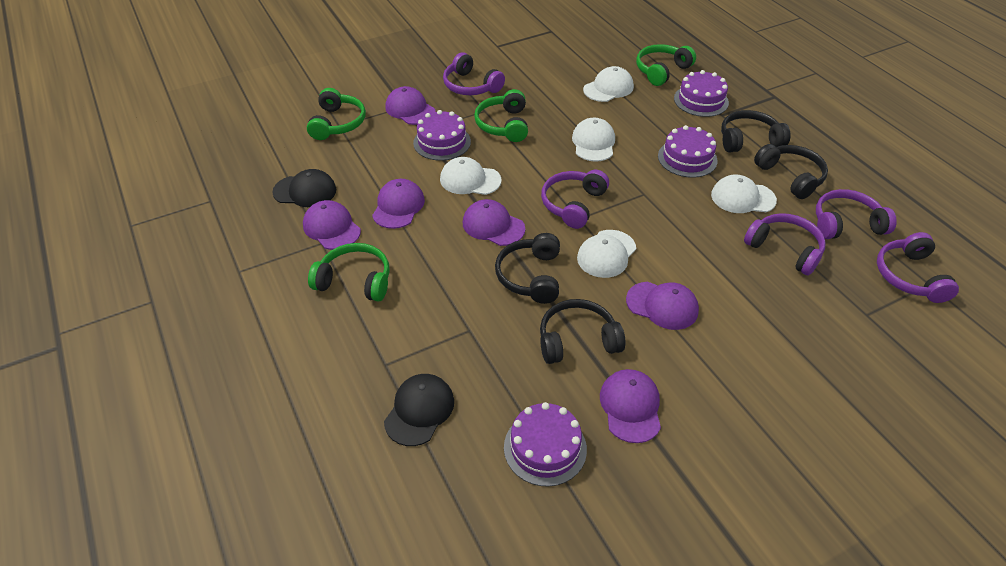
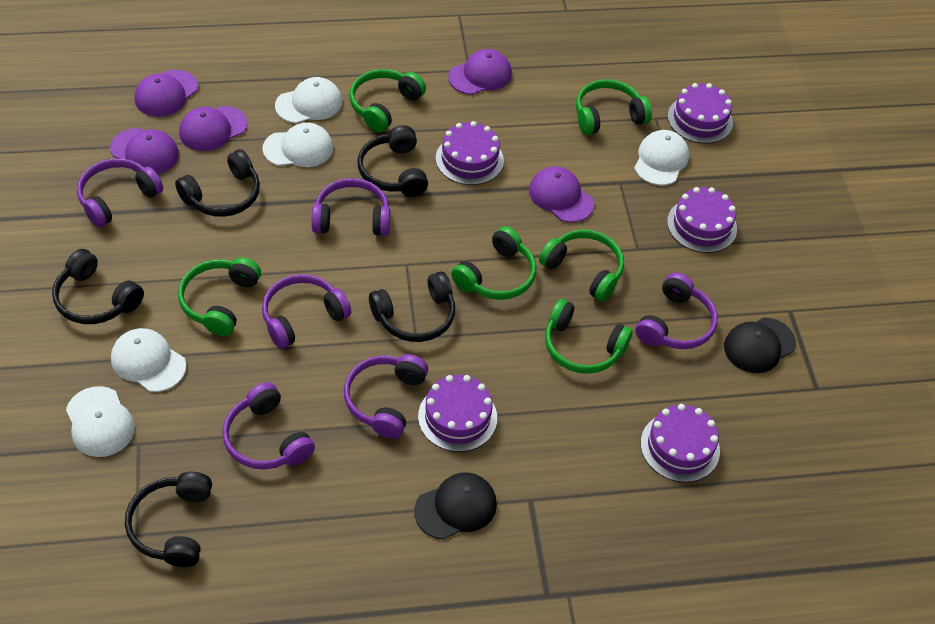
black headphones: 4 -> 5
green headphones: 4 -> 6
purple cake: 4 -> 5
purple cap: 6 -> 5
purple headphones: 5 -> 6

